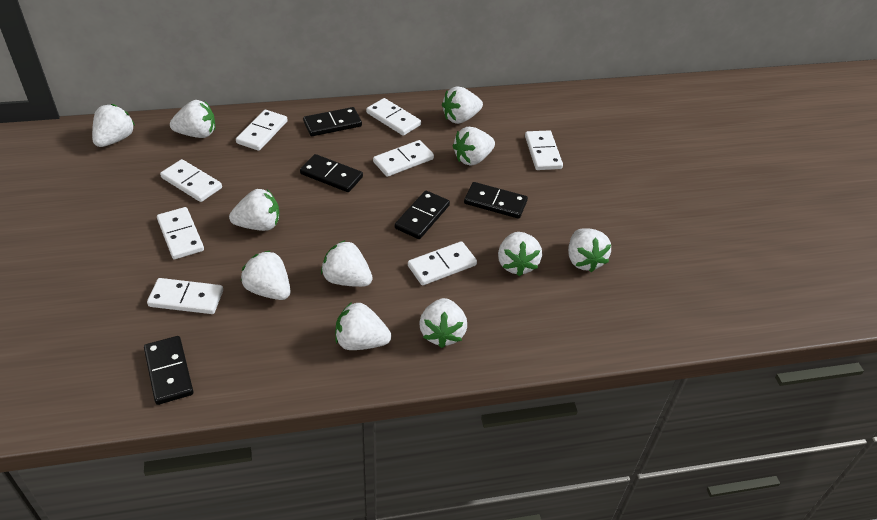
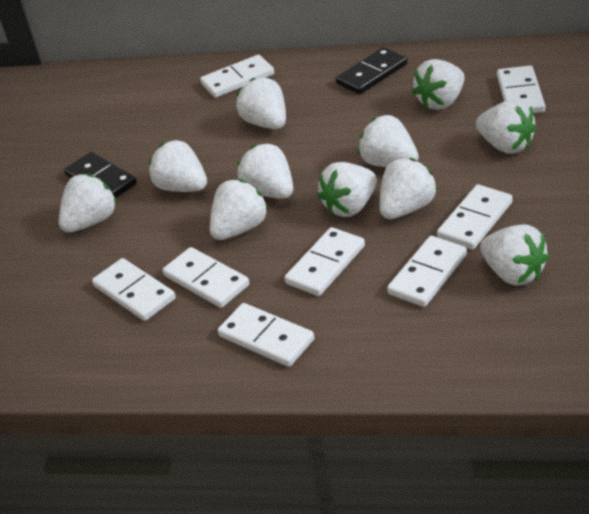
black domino: 5 -> 2

